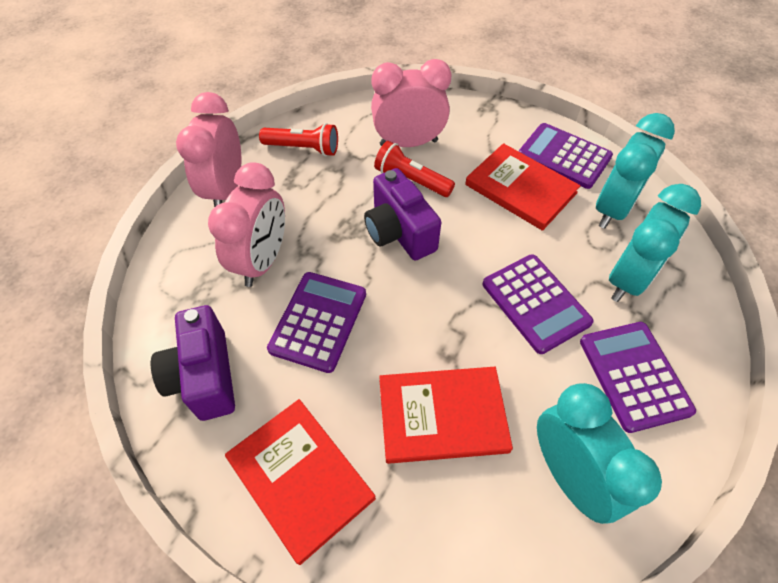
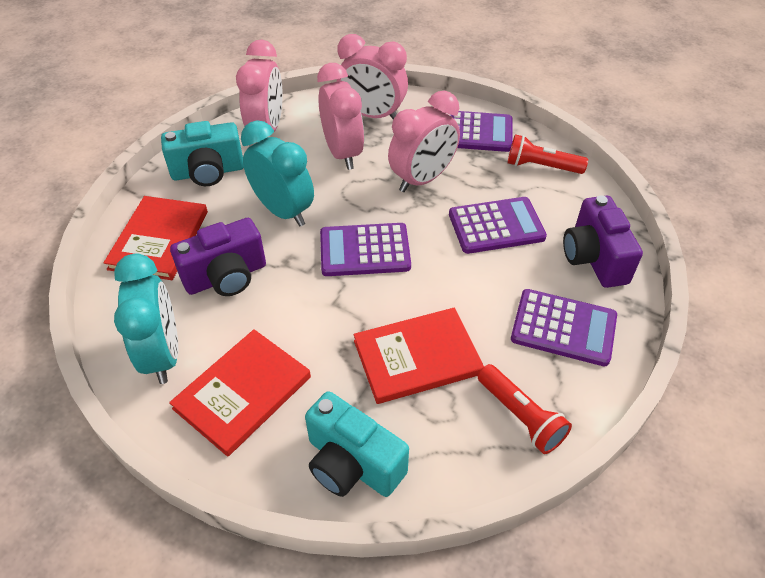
pink clock: 3 -> 4
turquoise camera: 0 -> 2
turquoise clock: 3 -> 2

